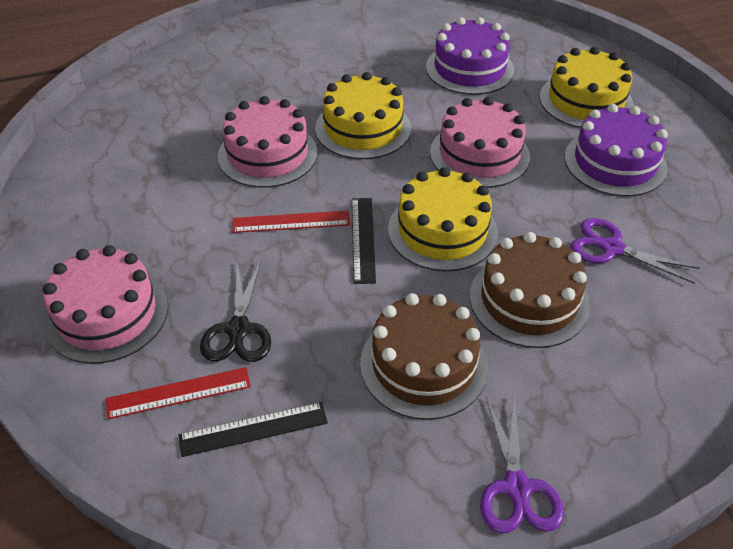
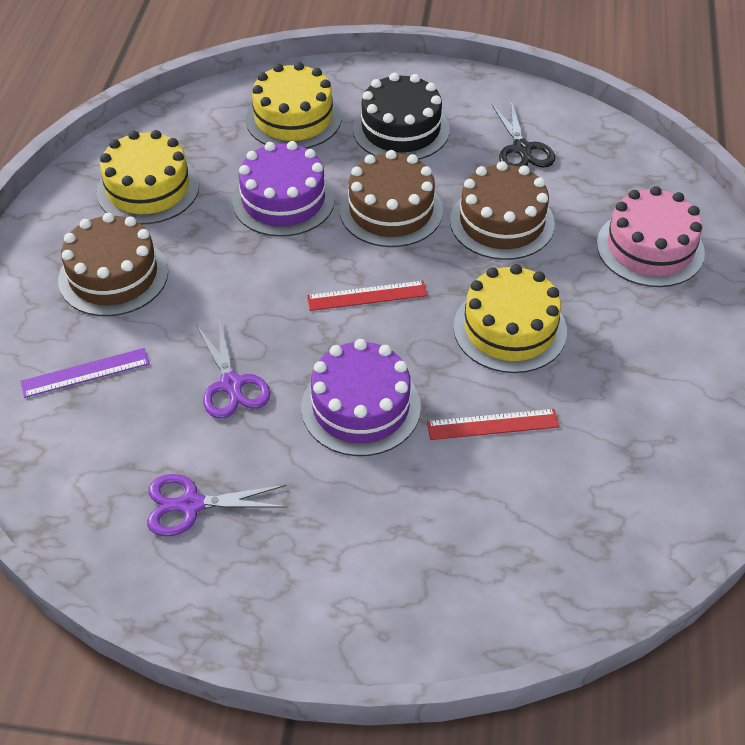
black cake: 0 -> 1
black ruler: 2 -> 0
brown cake: 2 -> 3
pink cake: 3 -> 1
purple ruler: 0 -> 1

